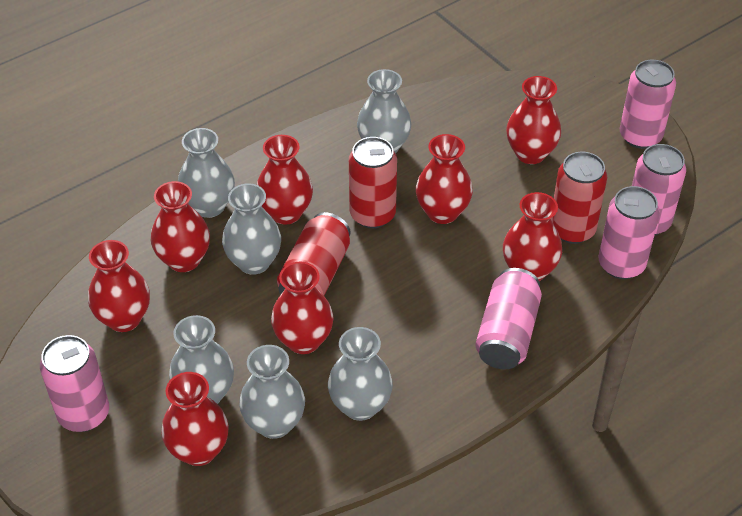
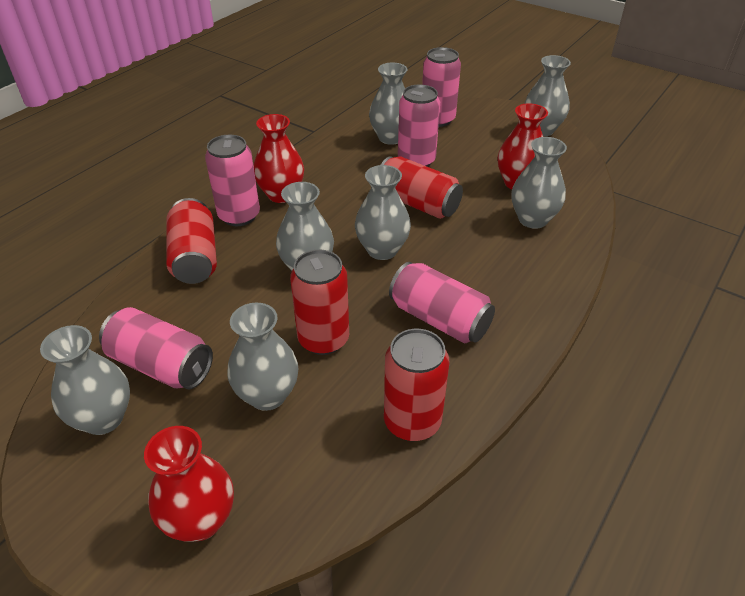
grey vase: 6 -> 7
red can: 3 -> 4
red vase: 8 -> 3

